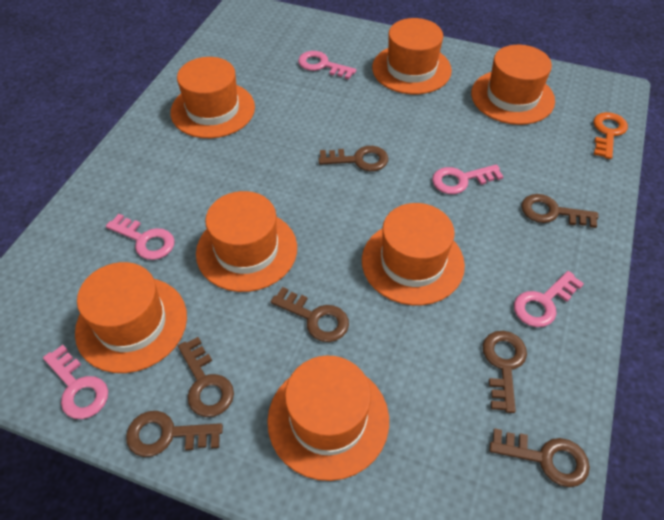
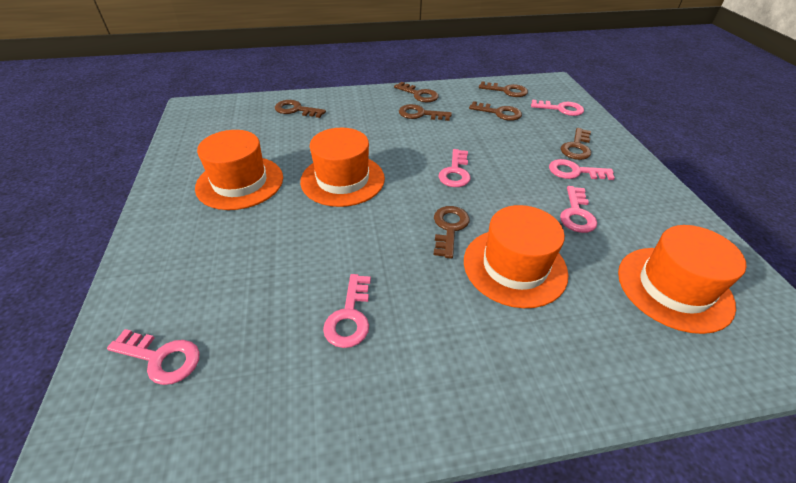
orange hat: 7 -> 4
orange key: 1 -> 0
pink key: 5 -> 6

